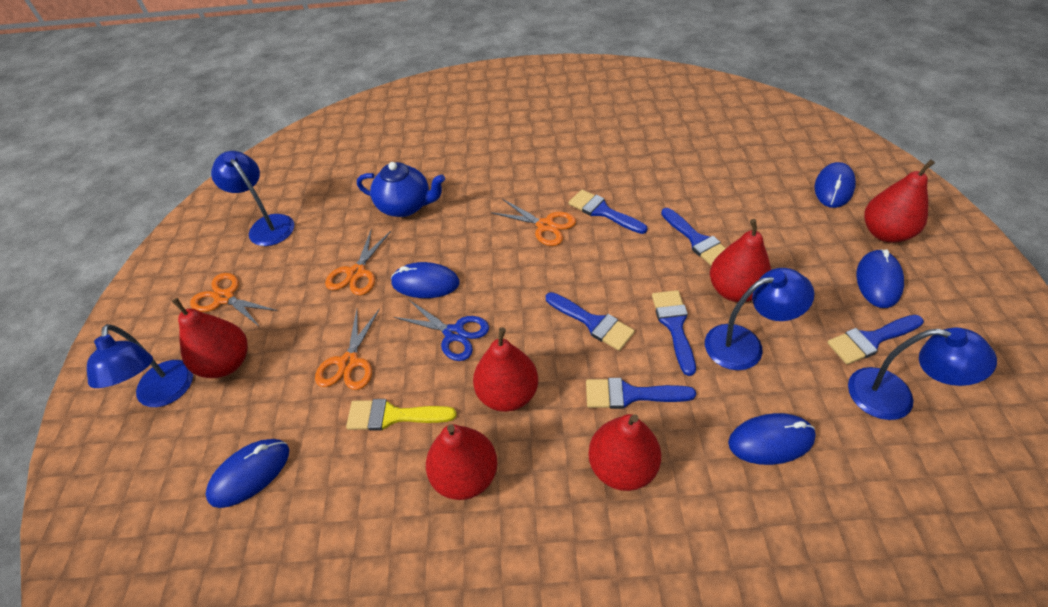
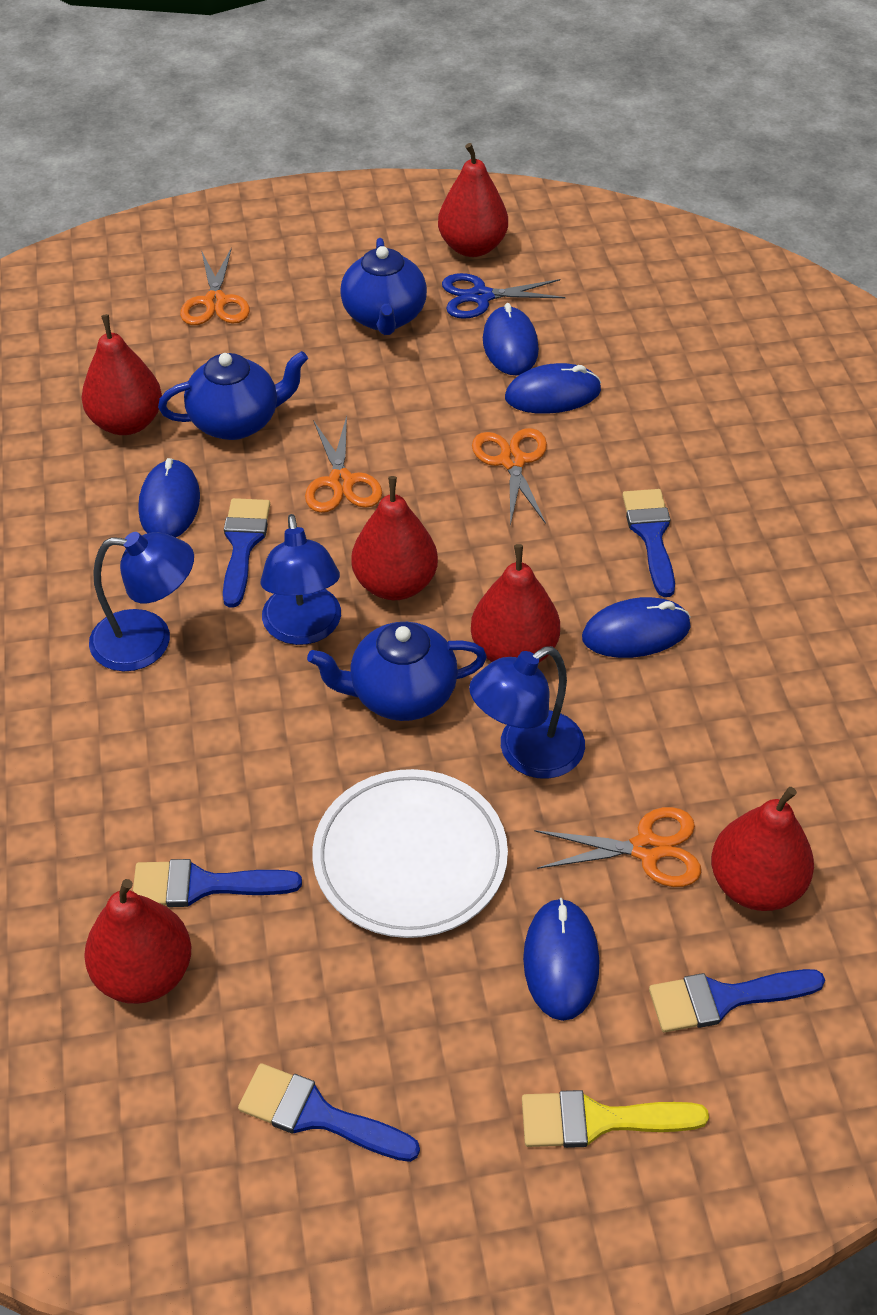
blue brush: 6 -> 5
blue lamp: 4 -> 3
blue teapot: 1 -> 3
white plate: 0 -> 1

